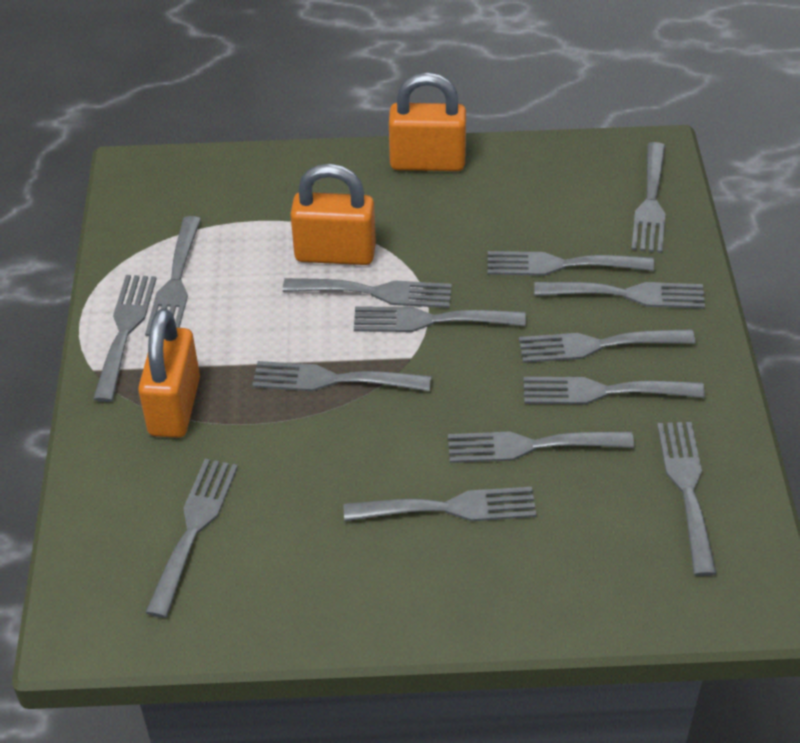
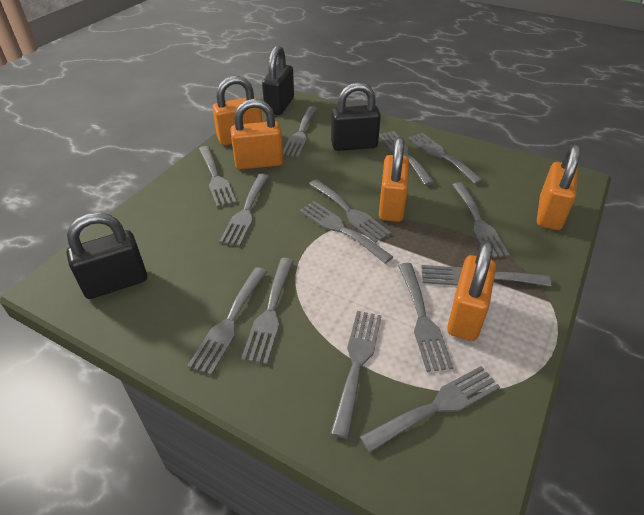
black padlock: 0 -> 3
orange padlock: 3 -> 5

